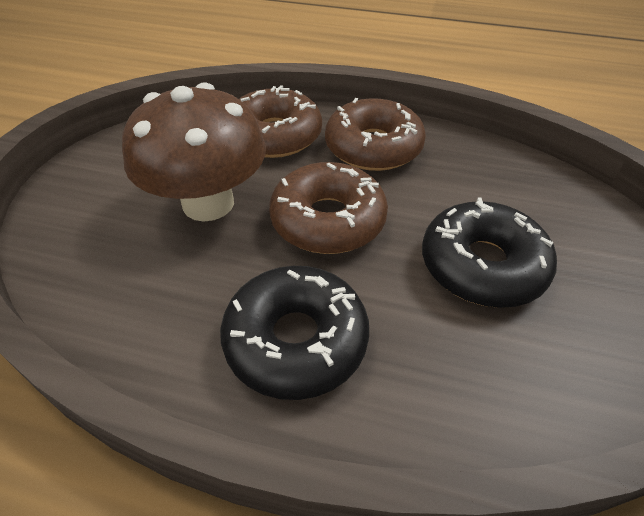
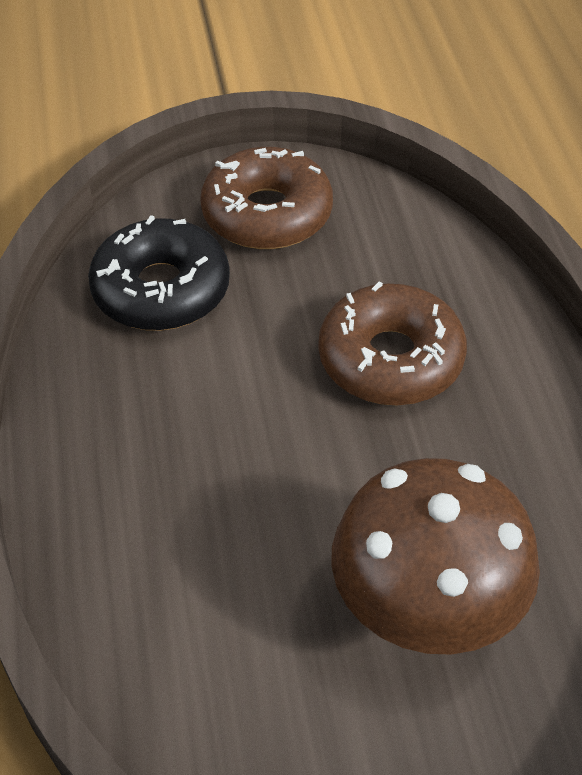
black donut: 2 -> 1
brown donut: 3 -> 2

